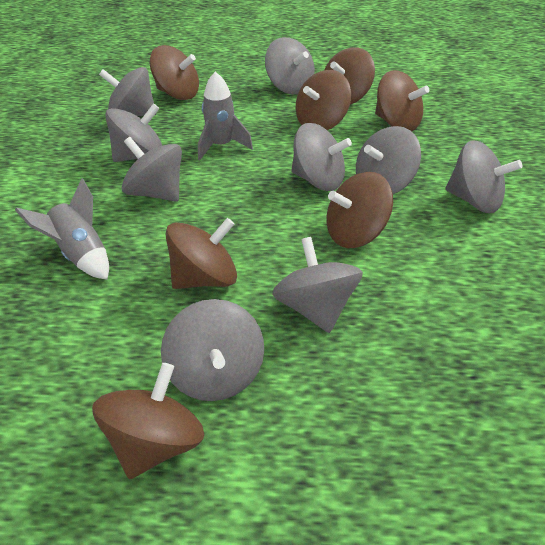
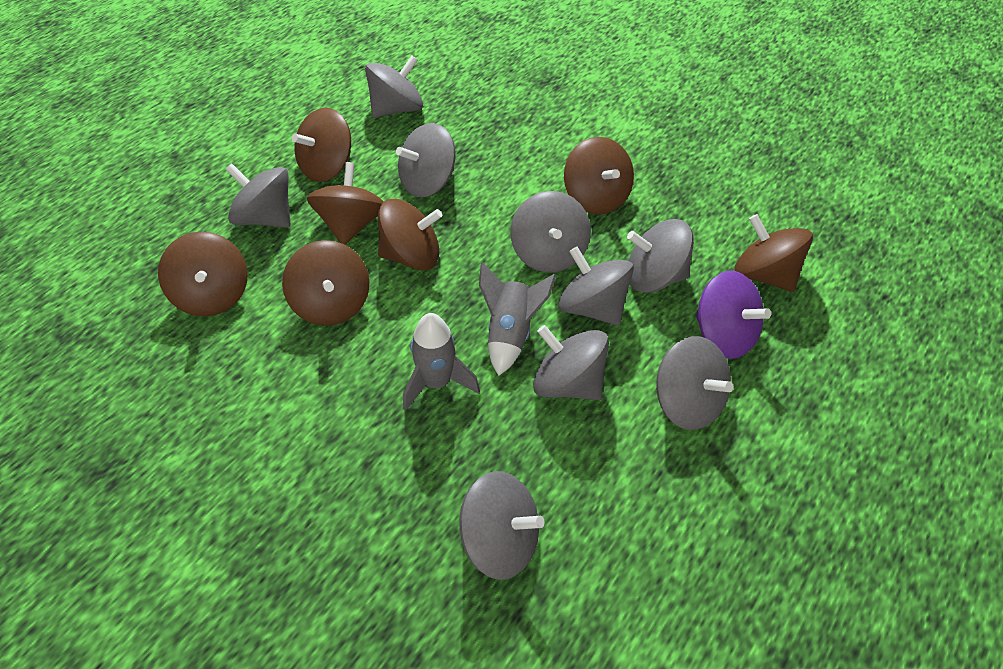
purple spinning top: 0 -> 1

